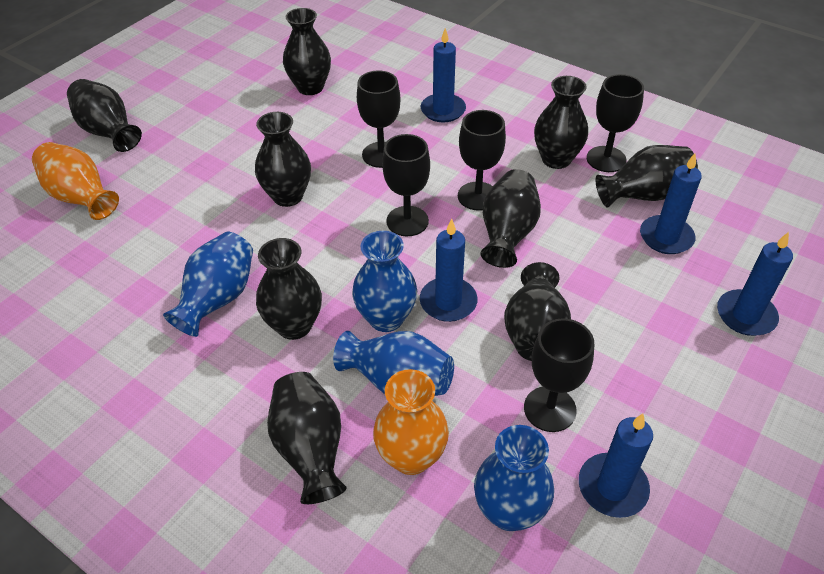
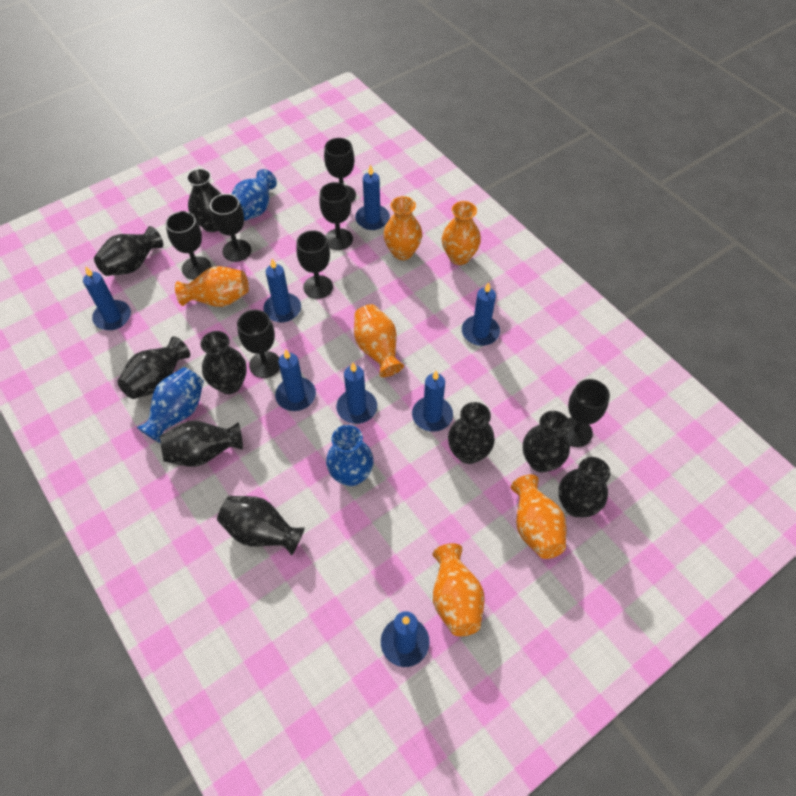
black goblet: 5 -> 7
blue candle: 5 -> 8
blue vase: 4 -> 3
orange vase: 2 -> 6

